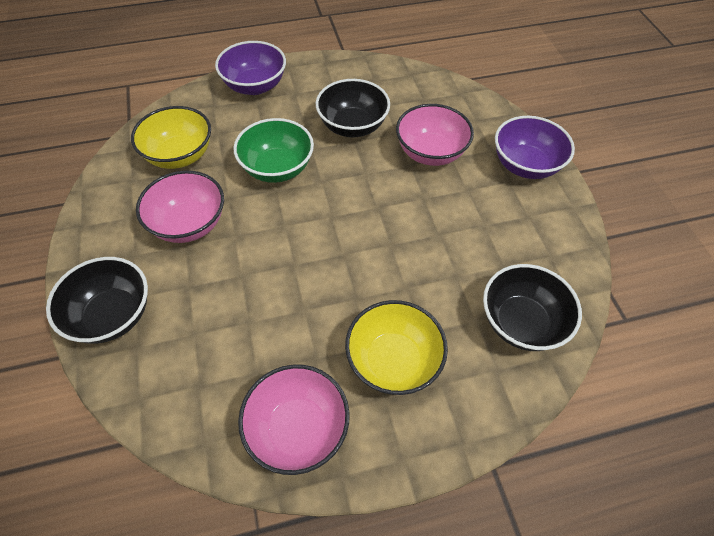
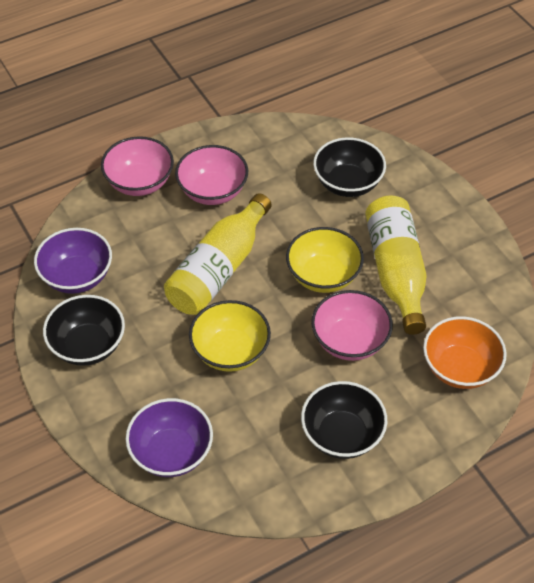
green bowl: 1 -> 0
orange bowl: 0 -> 1
yellow bottle: 0 -> 2

